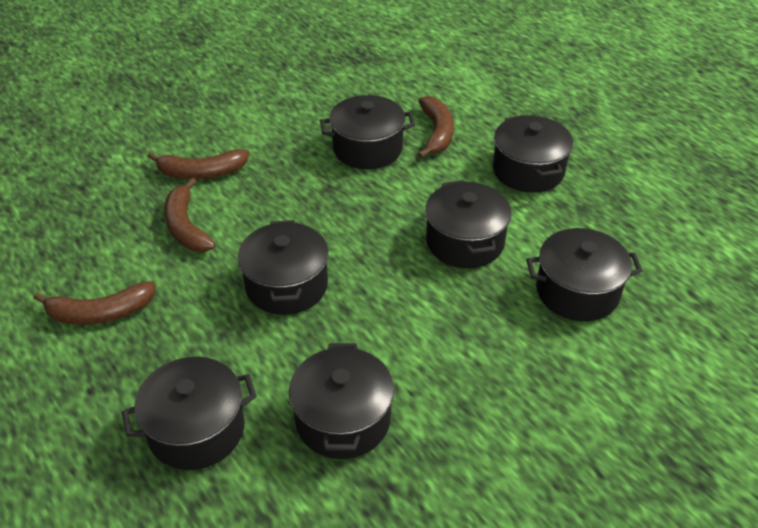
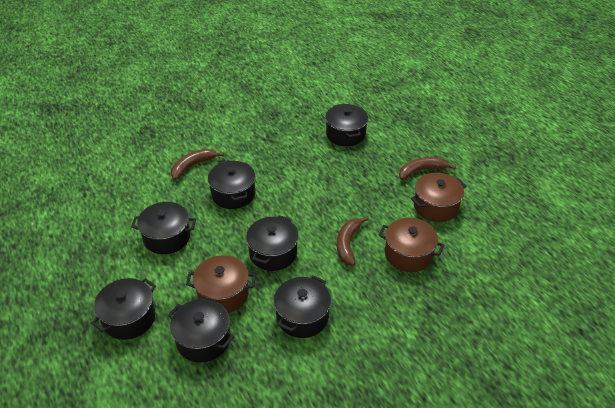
brown banana: 4 -> 3
brown pot: 0 -> 3

